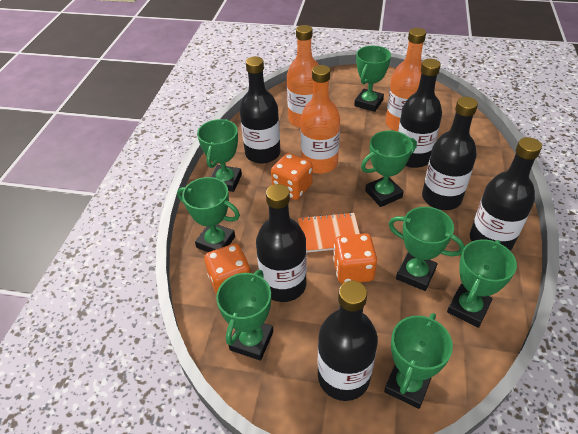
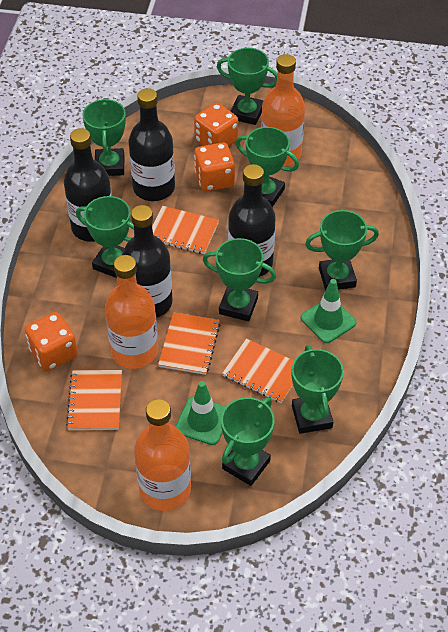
black bottle: 6 -> 4
green traffic cone: 0 -> 2
orange notebook: 1 -> 4

